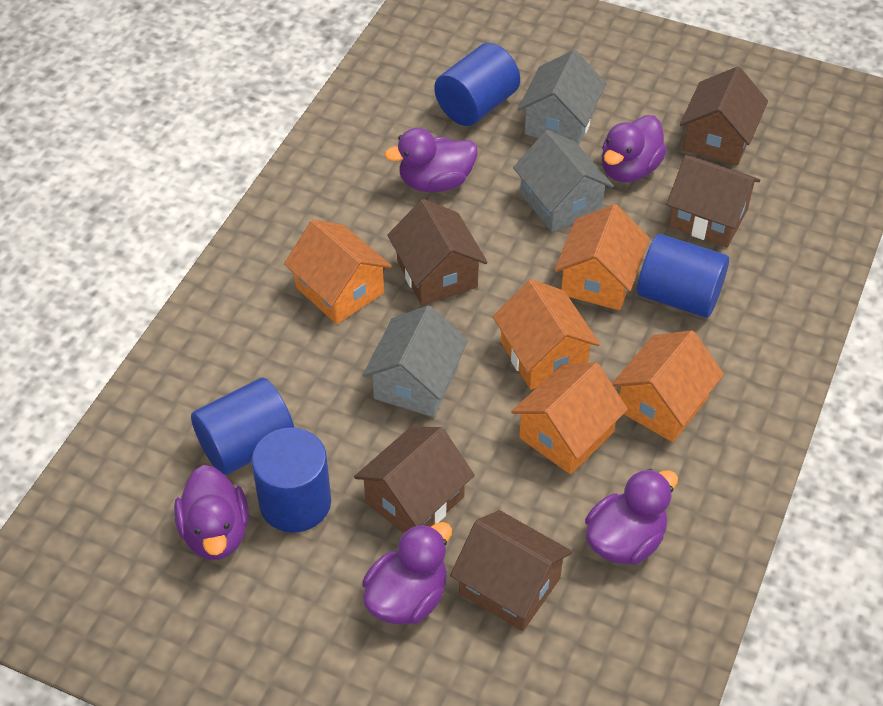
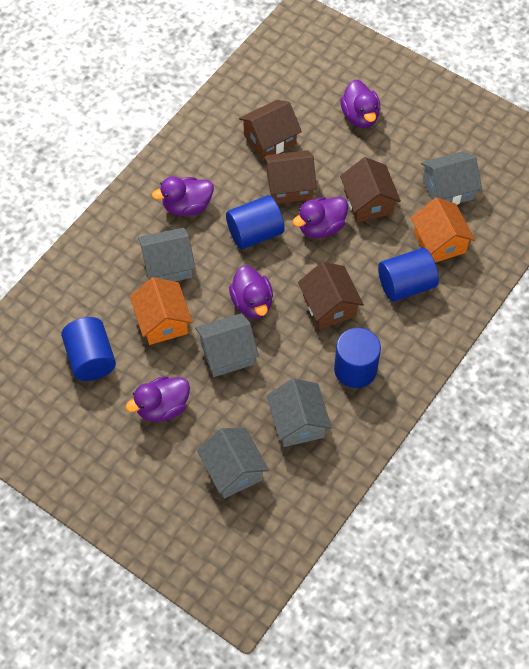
brown house: 5 -> 4
grey house: 3 -> 5
orange house: 5 -> 2

